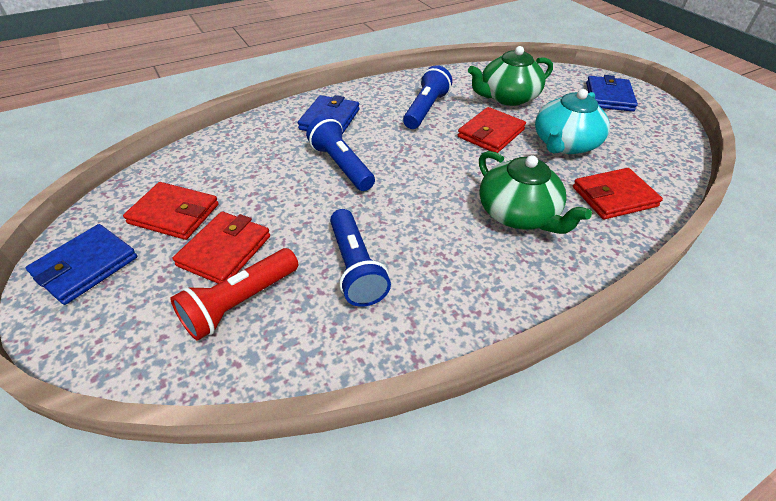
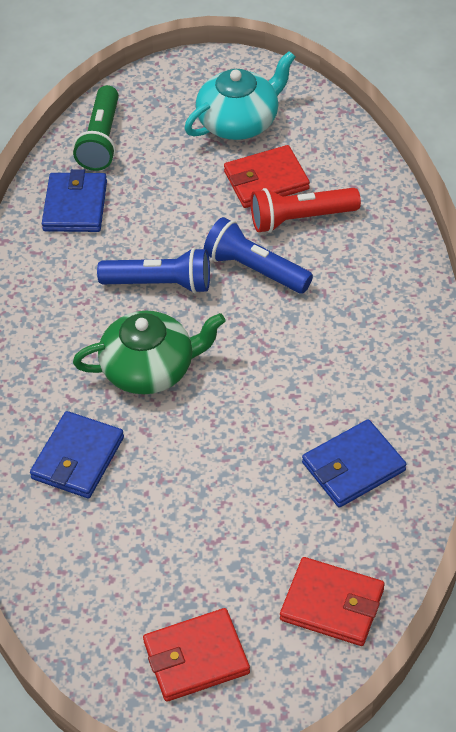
blue flashlight: 3 -> 2
green flashlight: 0 -> 1
green teapot: 2 -> 1
red wallet: 4 -> 3

